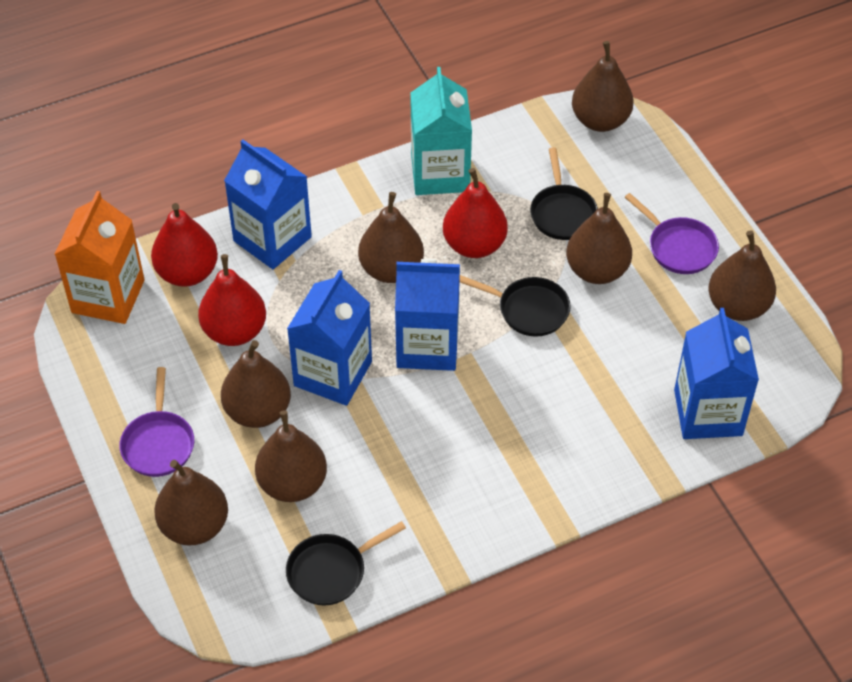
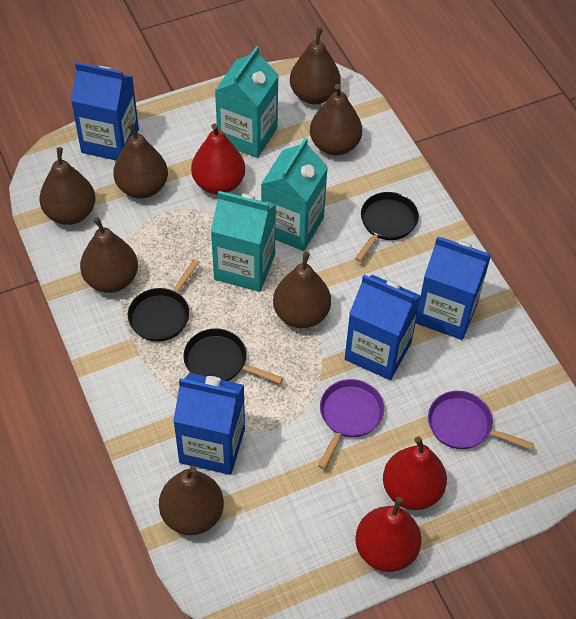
orange carton: 1 -> 0
turquoise carton: 1 -> 3

